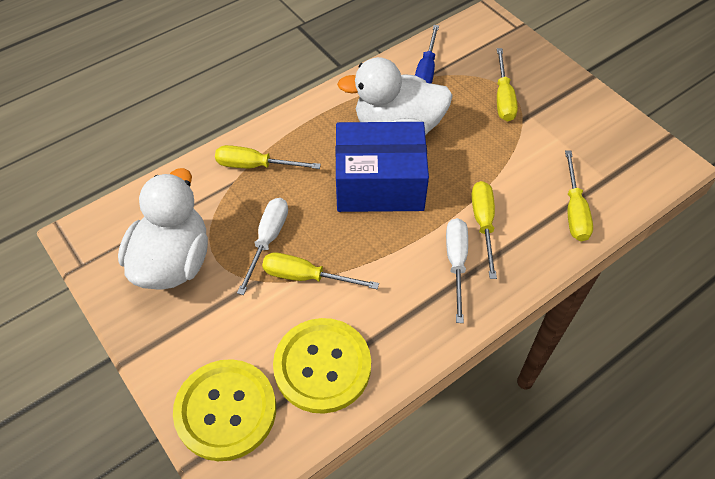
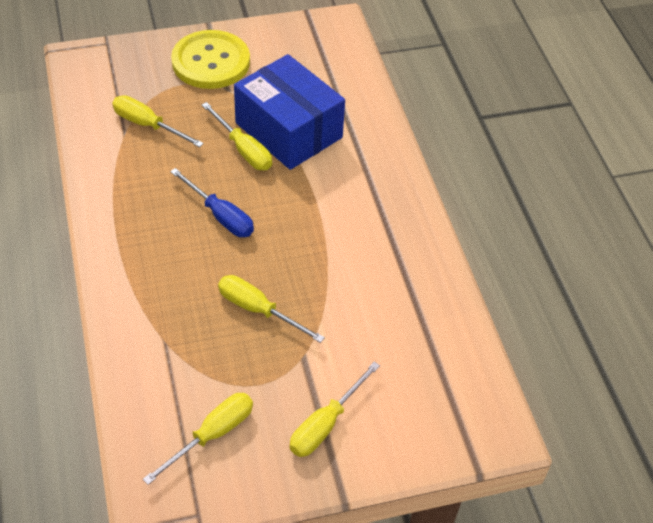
white duck: 2 -> 0
white screwdriver: 2 -> 0
yellow button: 2 -> 1

